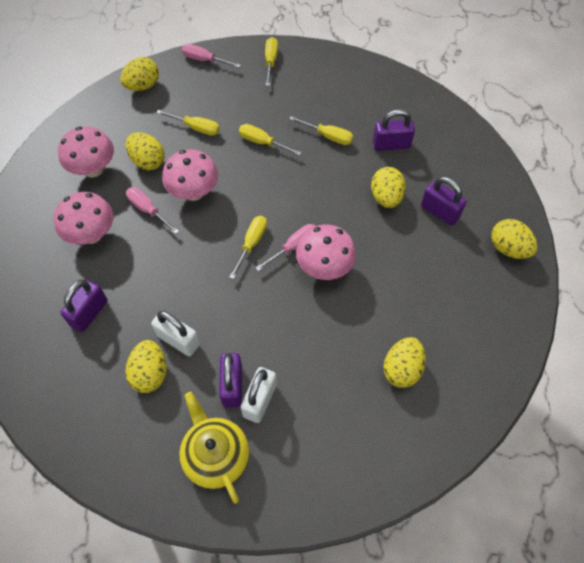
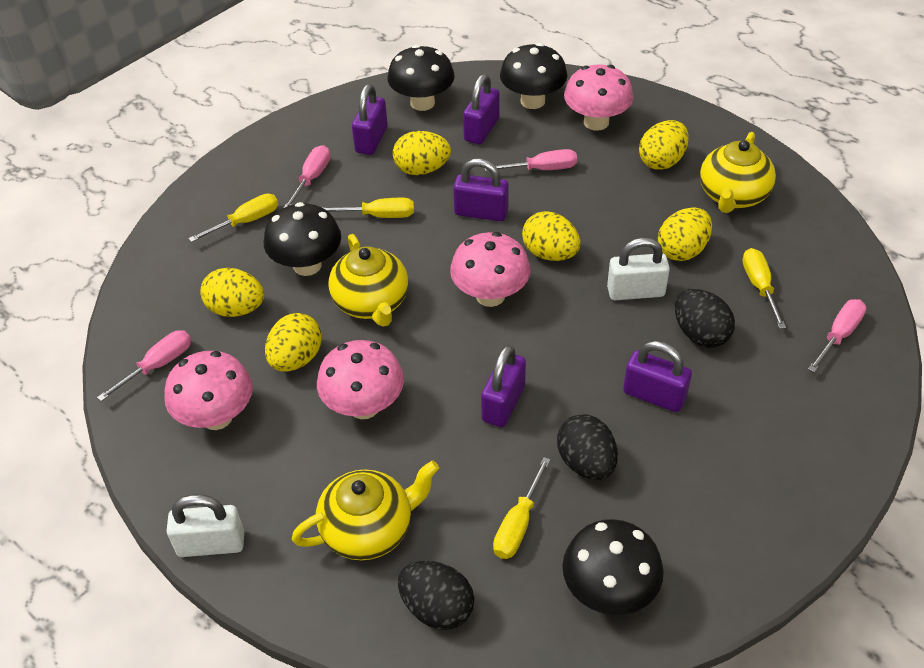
black egg: 0 -> 3
black mushroom: 0 -> 4
pink screwdriver: 3 -> 4
purple padlock: 4 -> 5
yellow screwdriver: 5 -> 4
yellow teapot: 1 -> 3

